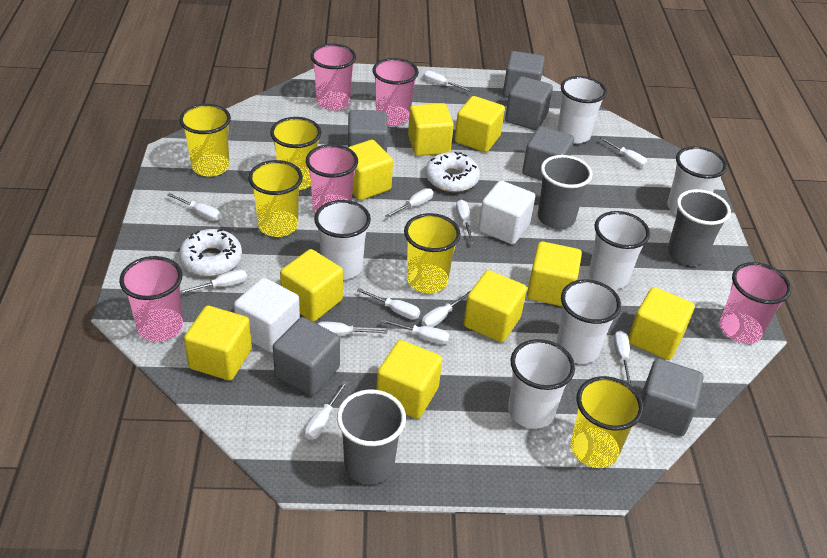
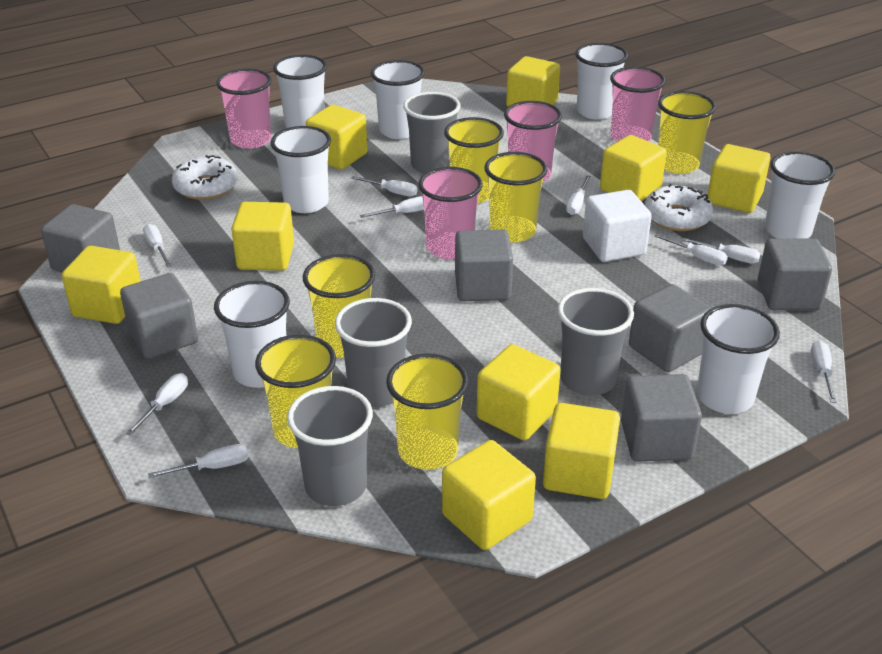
grey cup: 3 -> 4
pink cup: 5 -> 4
white cube: 2 -> 1
white cup: 6 -> 7
white screwdriver: 12 -> 9
yellow cup: 5 -> 6

